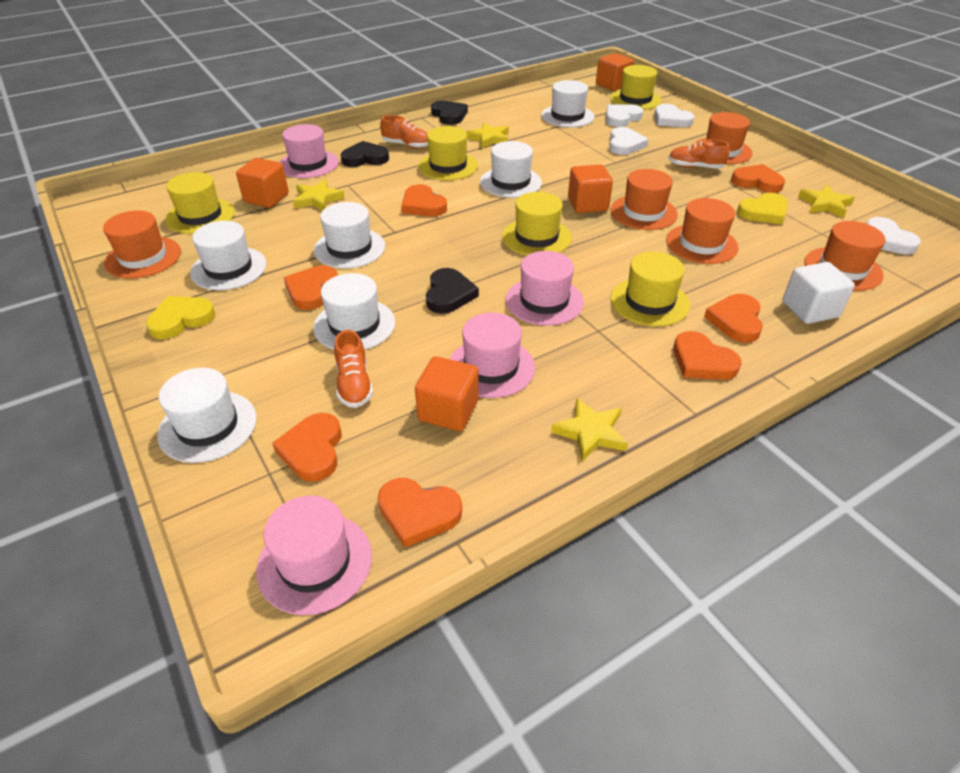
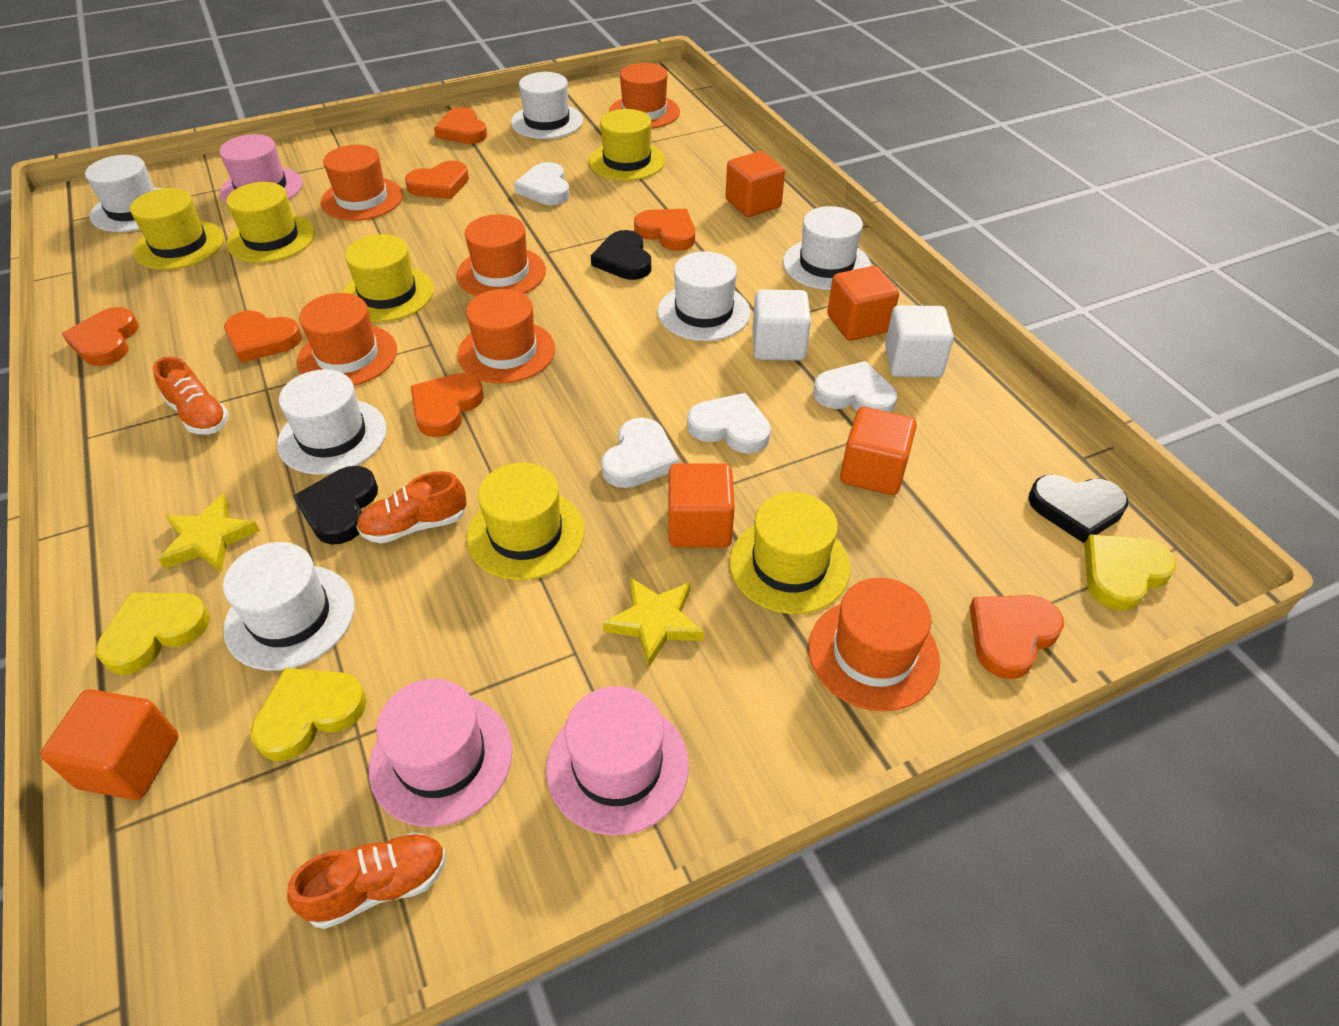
orange cube: 4 -> 5
orange hat: 5 -> 6
pink hat: 4 -> 3
white cube: 1 -> 2
yellow hat: 5 -> 6
yellow heart: 2 -> 3
yellow star: 4 -> 2

